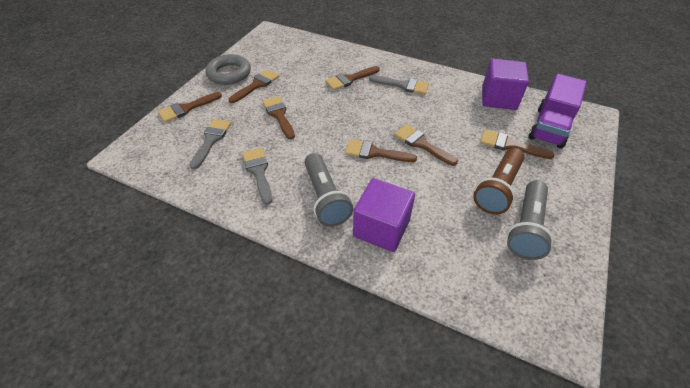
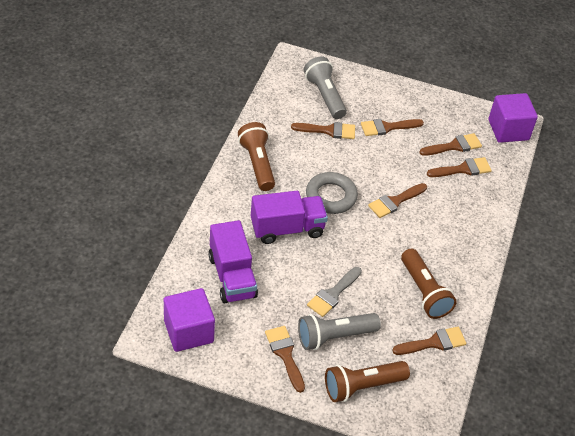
brown flashlight: 1 -> 3
grey brush: 3 -> 1
purple truck: 1 -> 2

